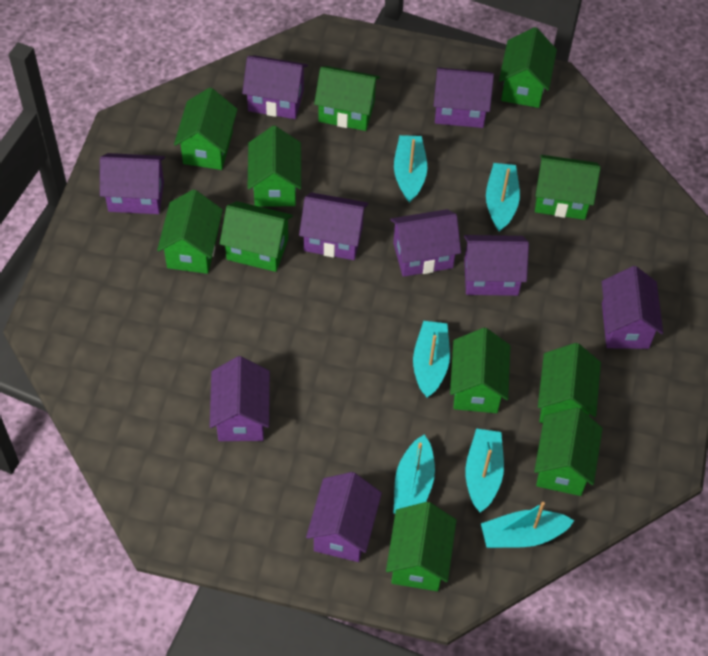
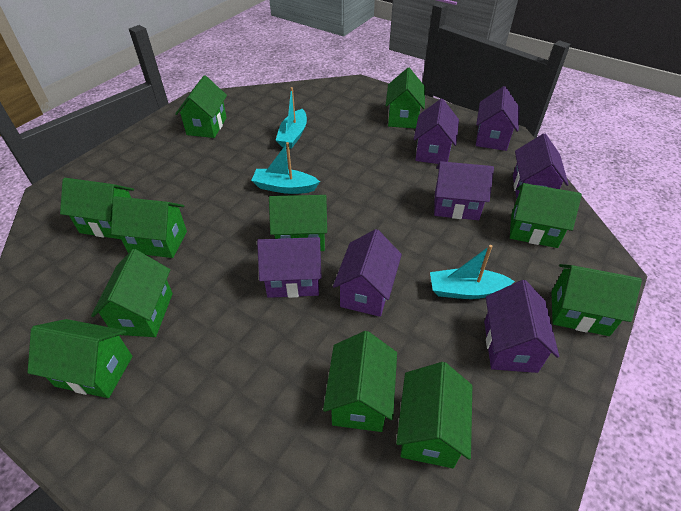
purple house: 9 -> 7
turquoise boat: 6 -> 3

